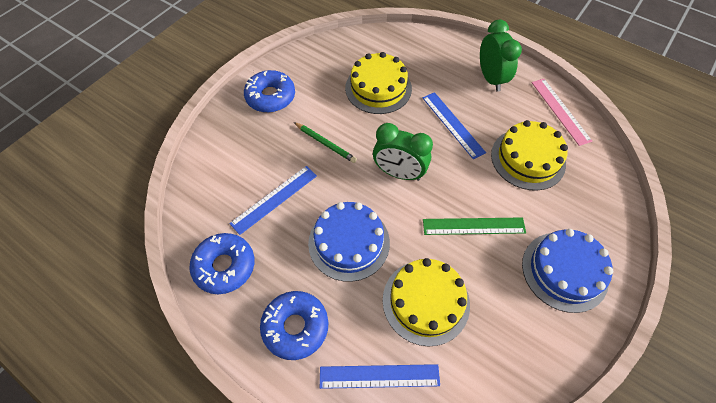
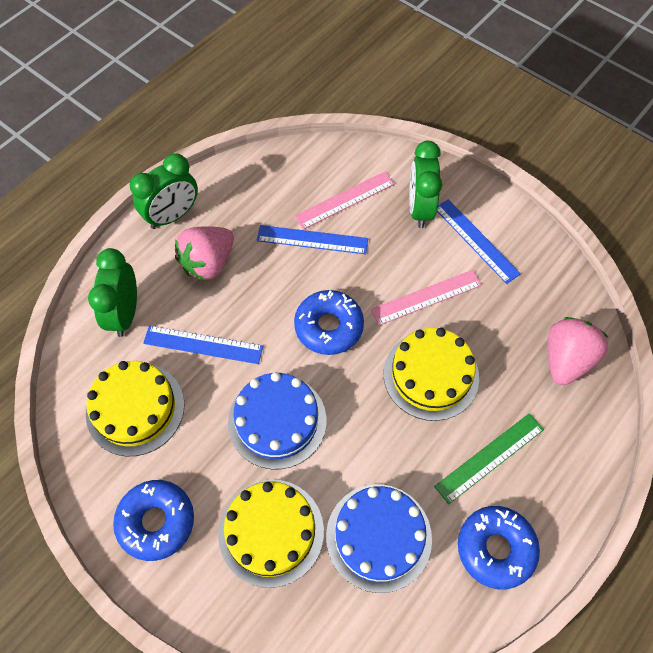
green clock: 2 -> 3
green pencil: 1 -> 0
pink ruler: 1 -> 2
pink strawberry: 0 -> 2

